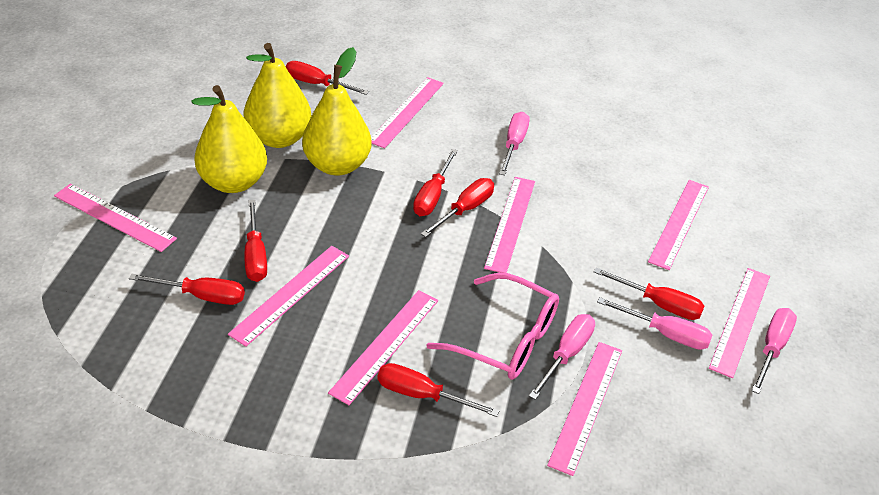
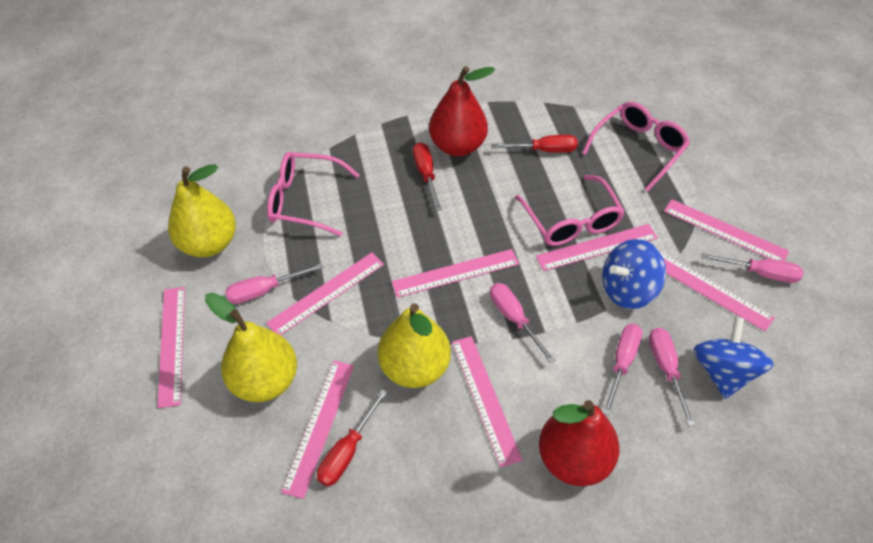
blue spinning top: 0 -> 2
pink glasses: 1 -> 3
pink screwdriver: 4 -> 5
red pear: 0 -> 2
red screwdriver: 7 -> 3

